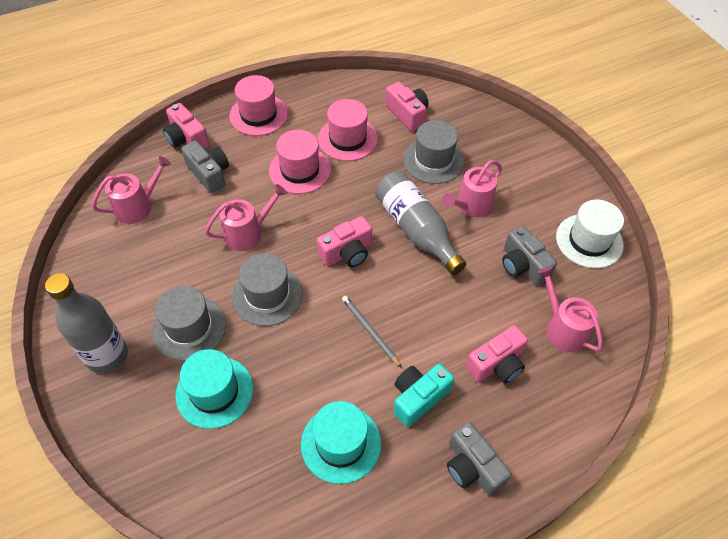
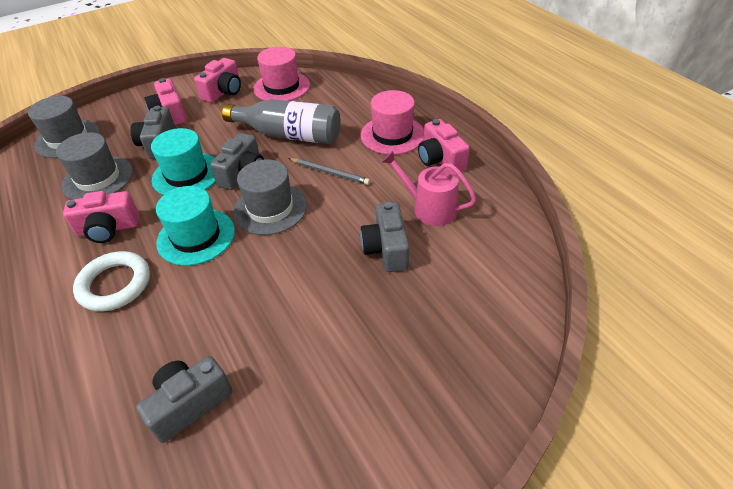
grey bottle: 2 -> 1
grey camera: 3 -> 4
pink hat: 3 -> 2
pink watering can: 4 -> 1
turquoise camera: 1 -> 0
white hat: 1 -> 0
white ring: 0 -> 1

